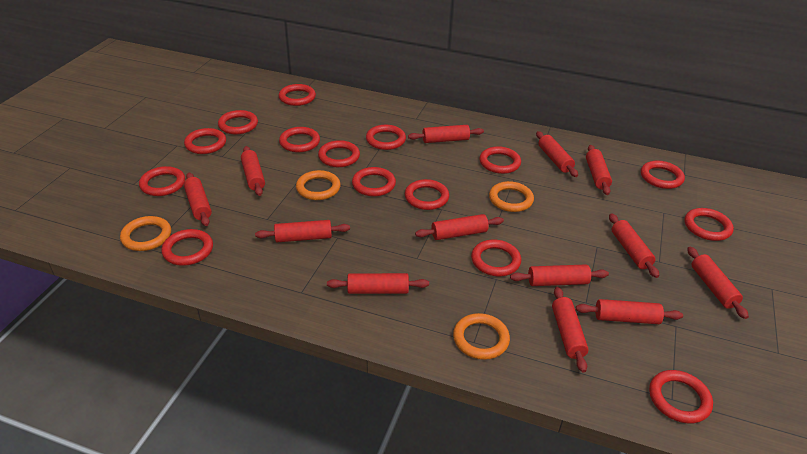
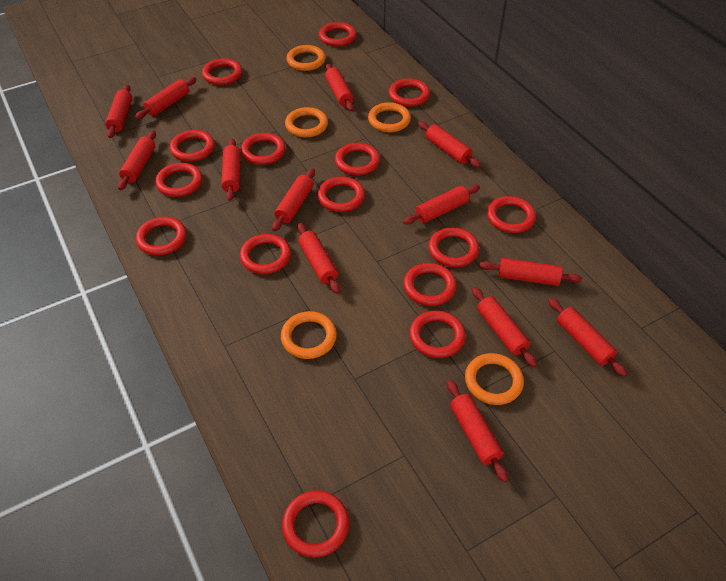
orange ring: 4 -> 5

